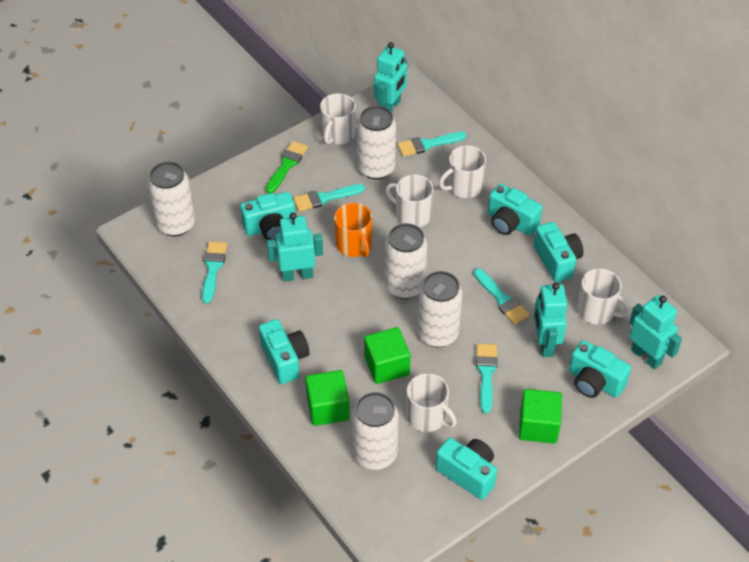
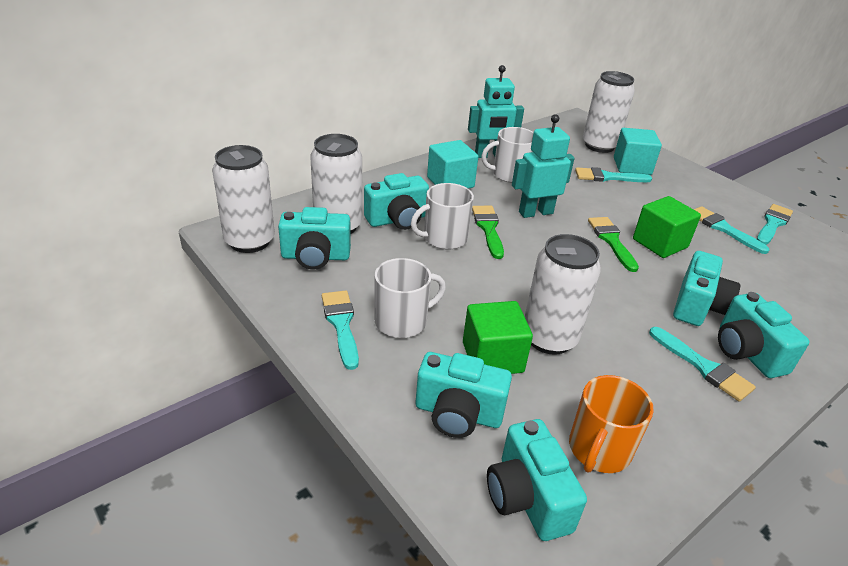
green brush: 1 -> 2
green cube: 3 -> 2
turquoise cube: 0 -> 2
turquoise robot: 4 -> 2
white can: 5 -> 4
white mug: 5 -> 3

